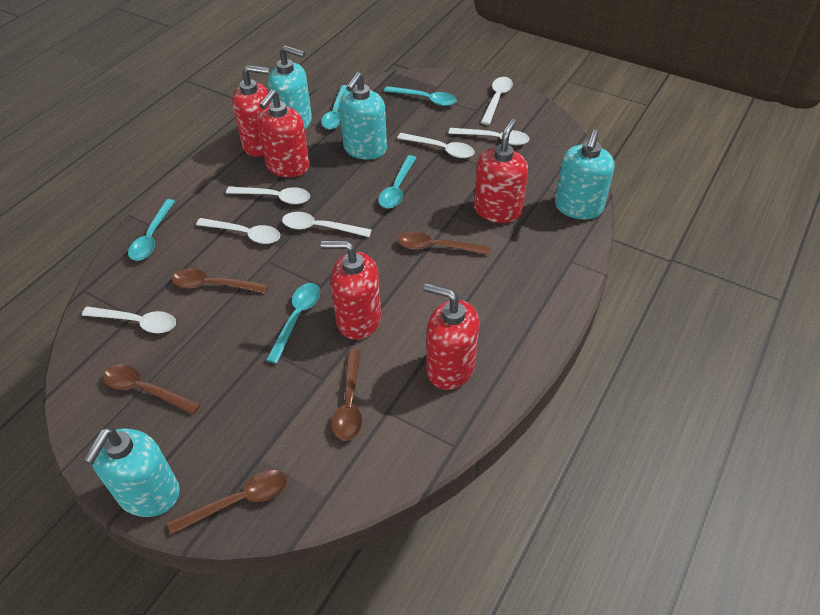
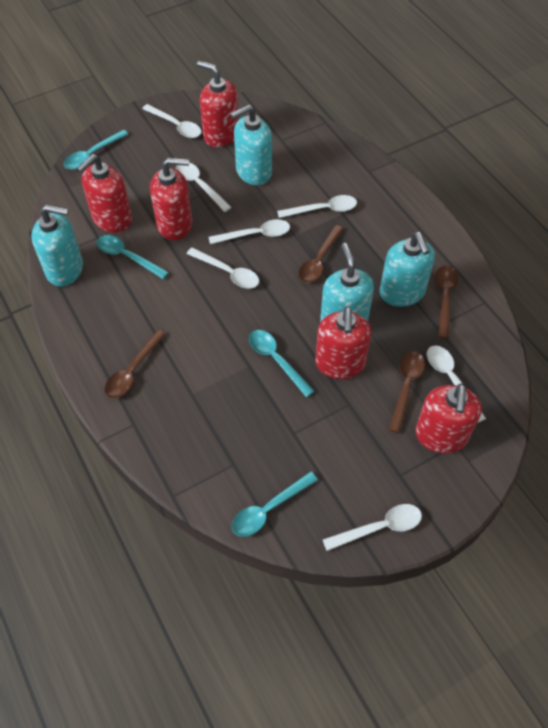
brown spoon: 5 -> 4
turquoise spoon: 5 -> 4

